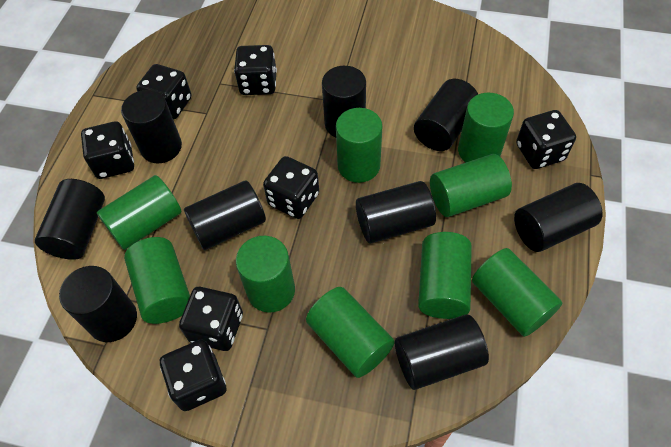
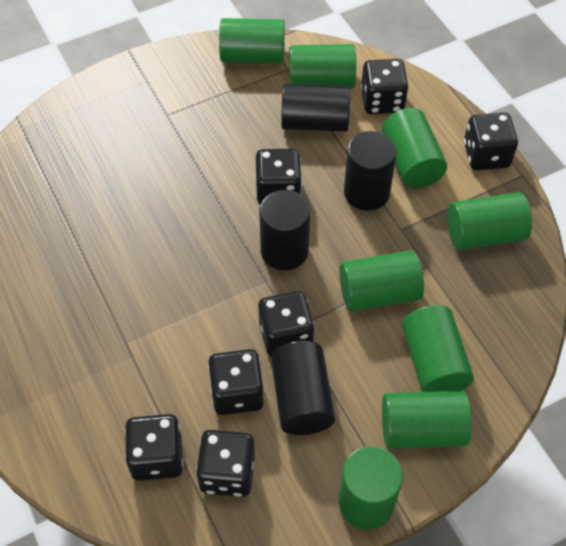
black cylinder: 9 -> 4
green cylinder: 9 -> 8

